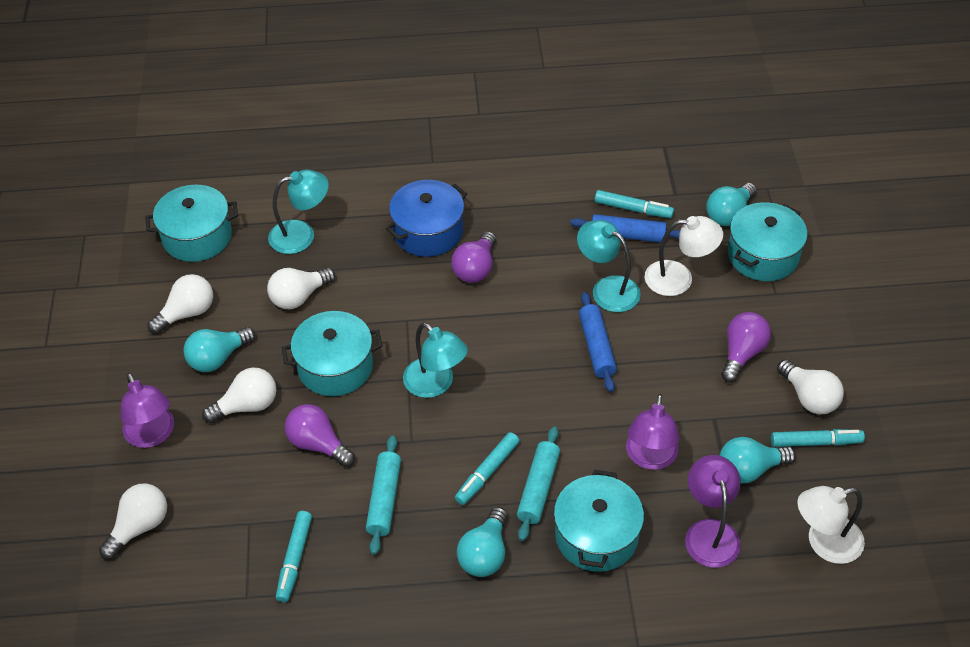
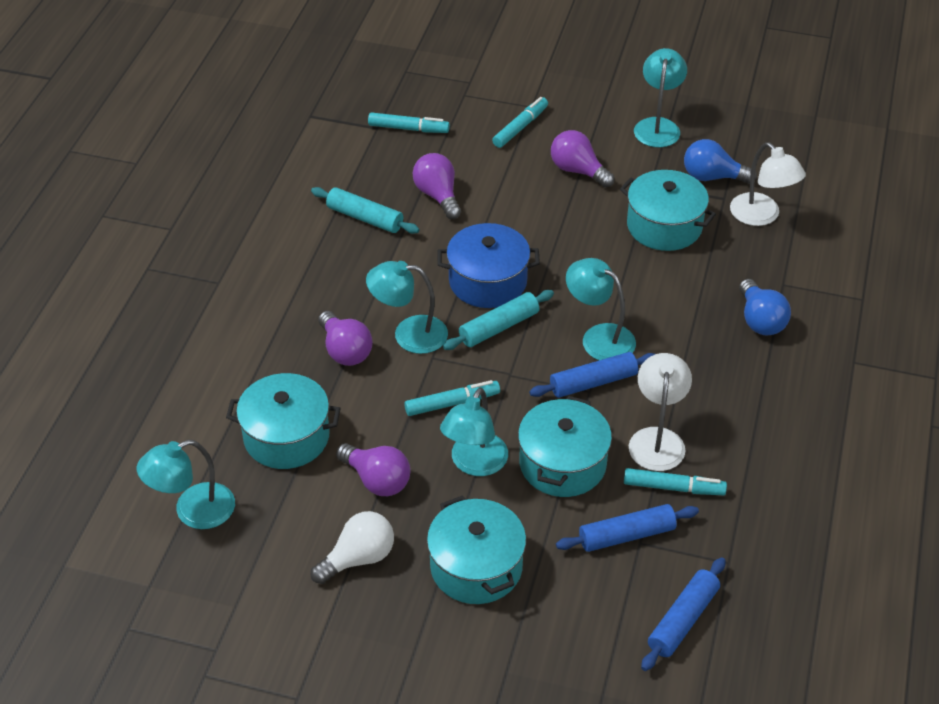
blue light bulb: 0 -> 2
blue rolling pin: 2 -> 3
purple lamp: 3 -> 0
purple light bulb: 3 -> 4
turquoise lamp: 3 -> 5
turquoise light bulb: 4 -> 0
white light bulb: 5 -> 1

